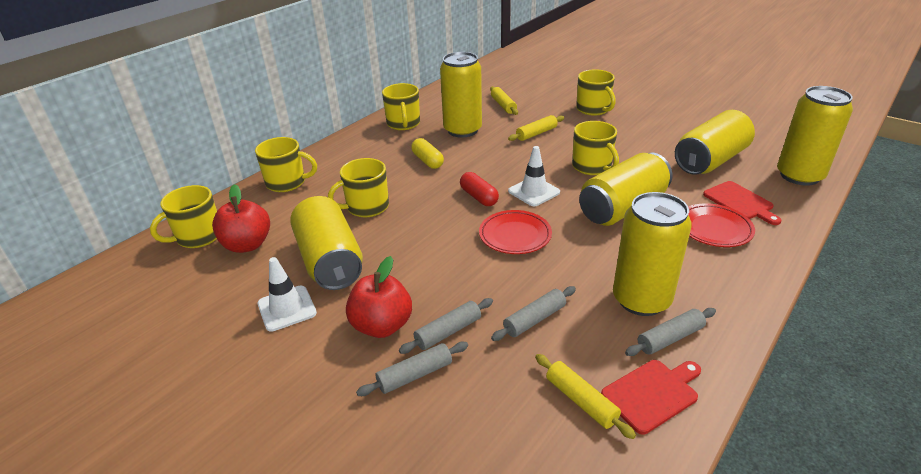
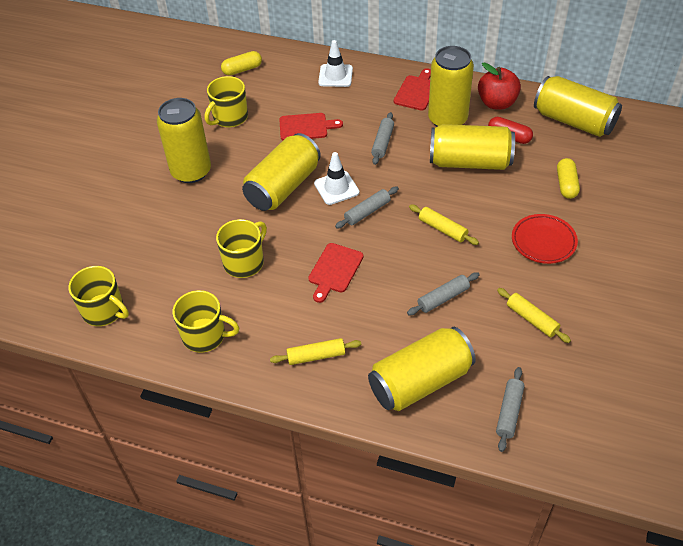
red apple: 2 -> 1
red cutting board: 2 -> 3
red plate: 2 -> 1
yellow capsule: 1 -> 2
yellow mug: 6 -> 4

